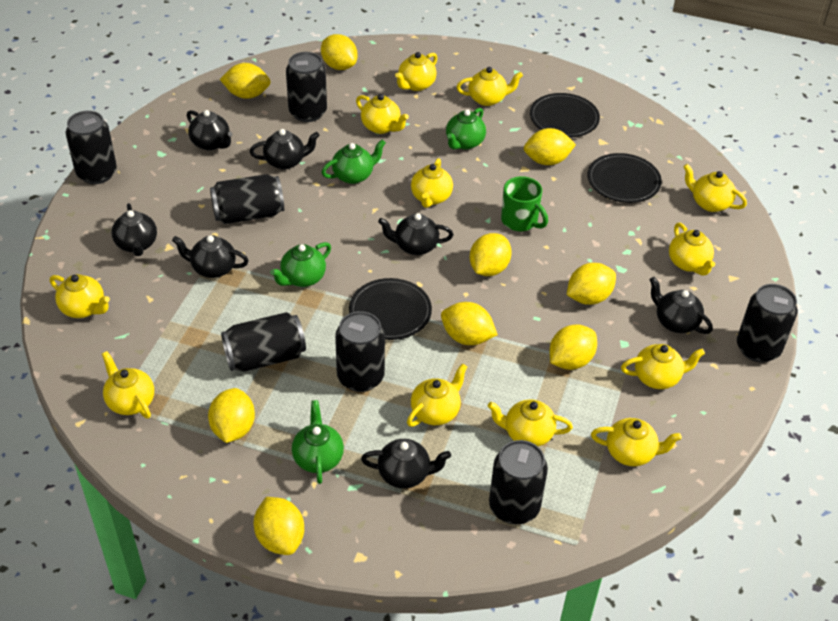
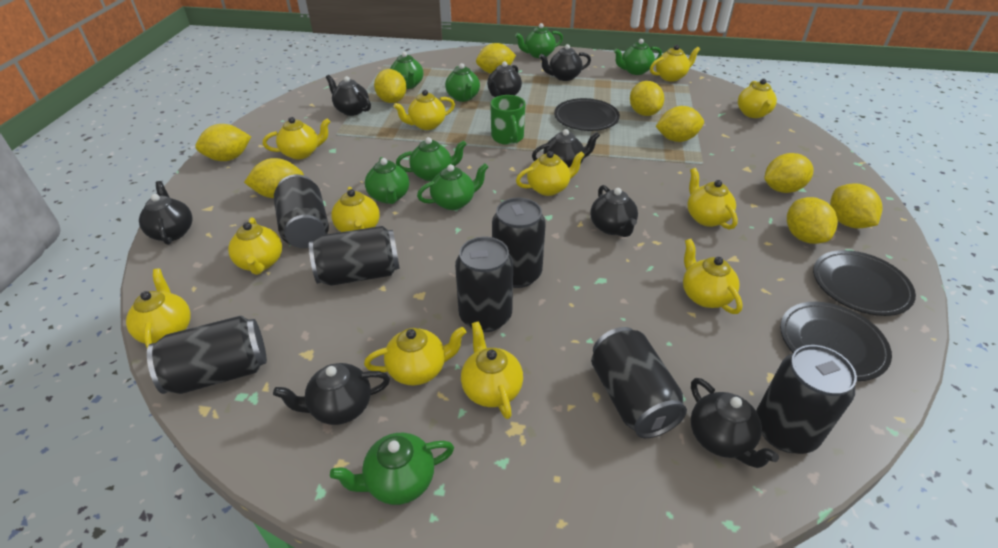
black teapot: 7 -> 8
green teapot: 4 -> 8

